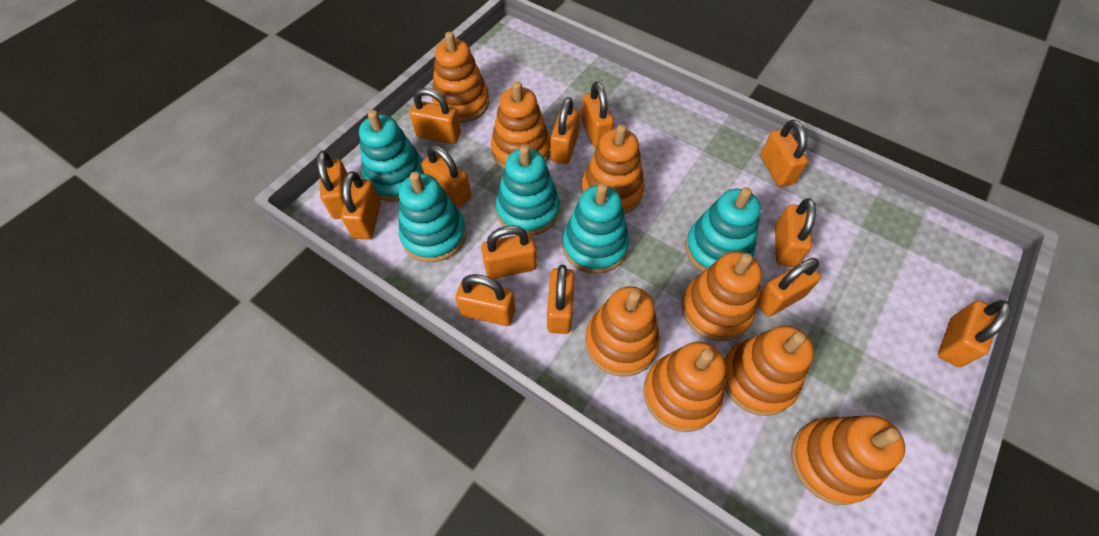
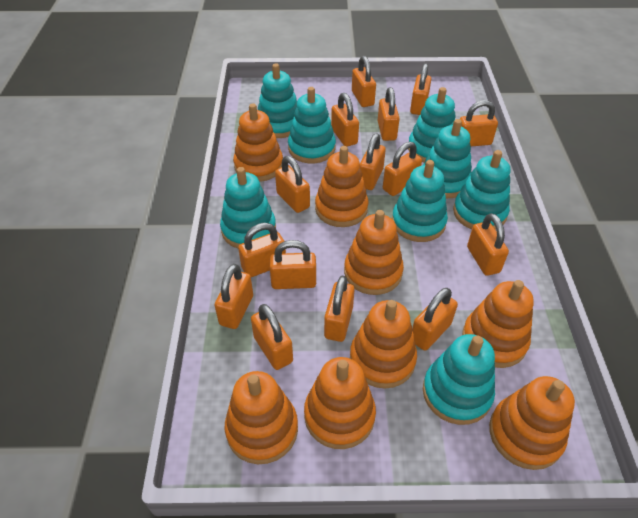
orange padlock: 13 -> 15
turquoise stacking toy: 5 -> 8

